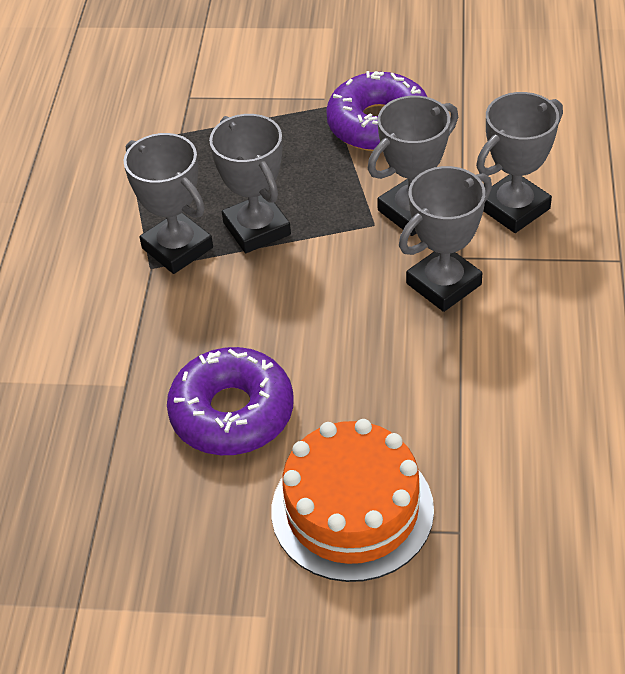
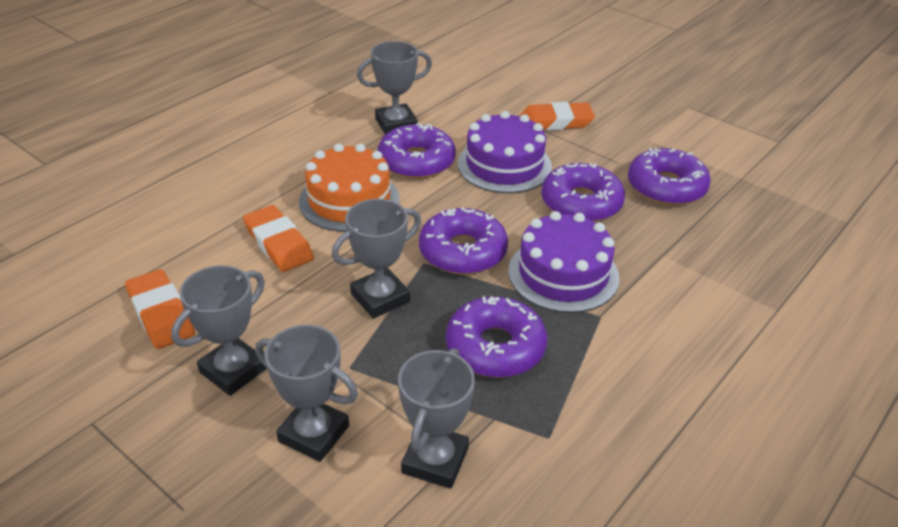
orange eraser: 0 -> 3
purple cake: 0 -> 2
purple donut: 2 -> 5

